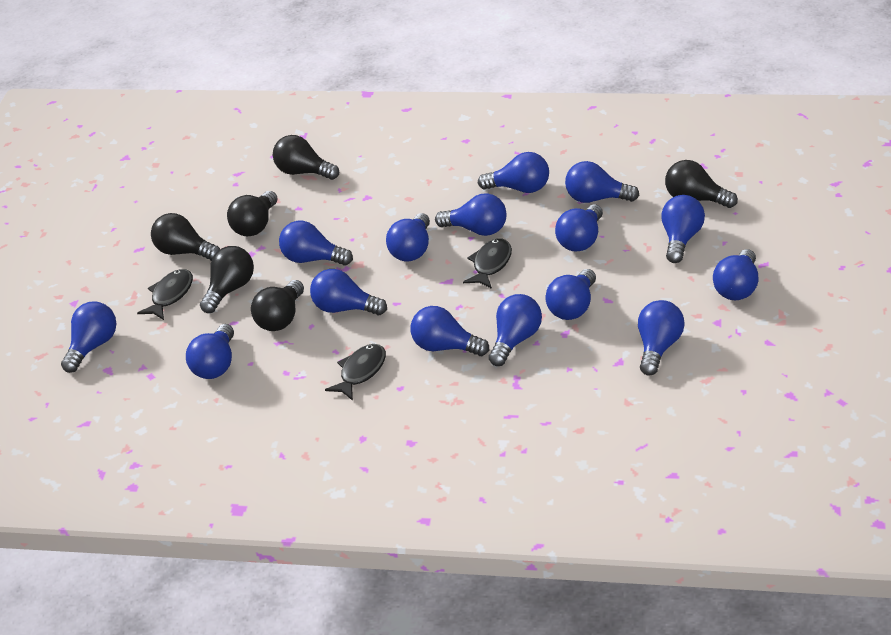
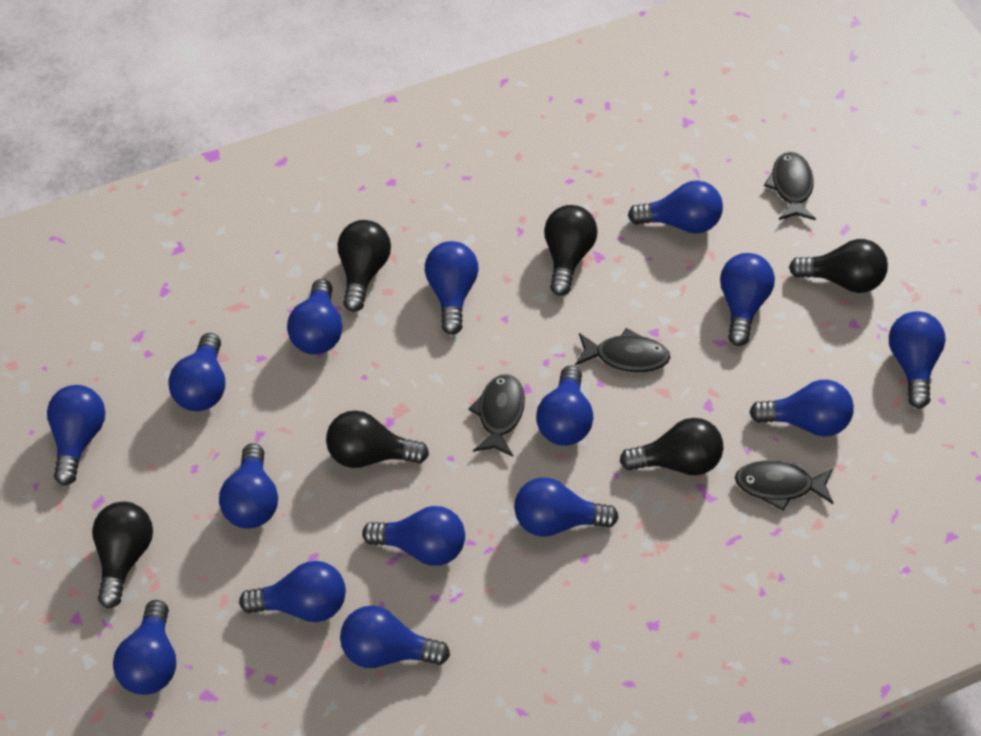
black fish: 3 -> 4

